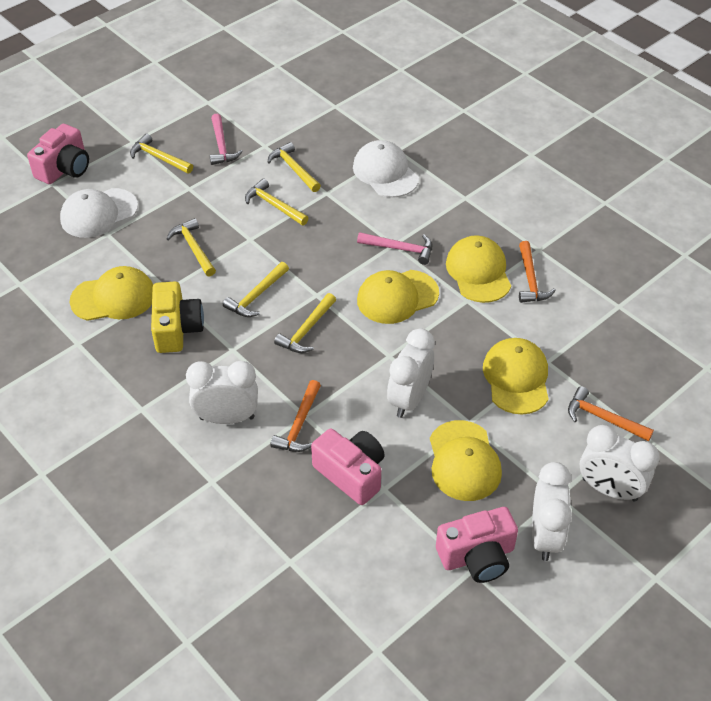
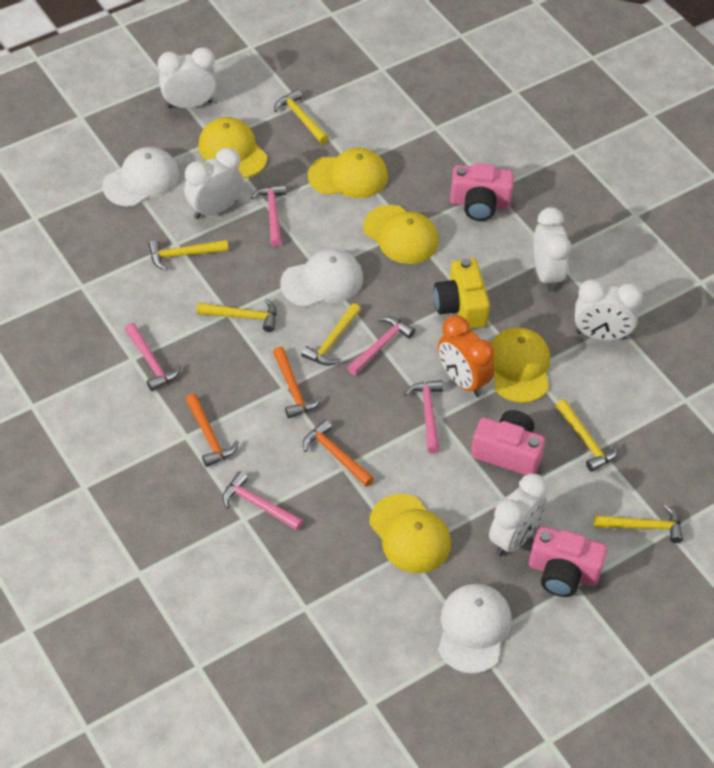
orange clock: 0 -> 1
pink hammer: 2 -> 5
white cap: 2 -> 3
white clock: 4 -> 5

